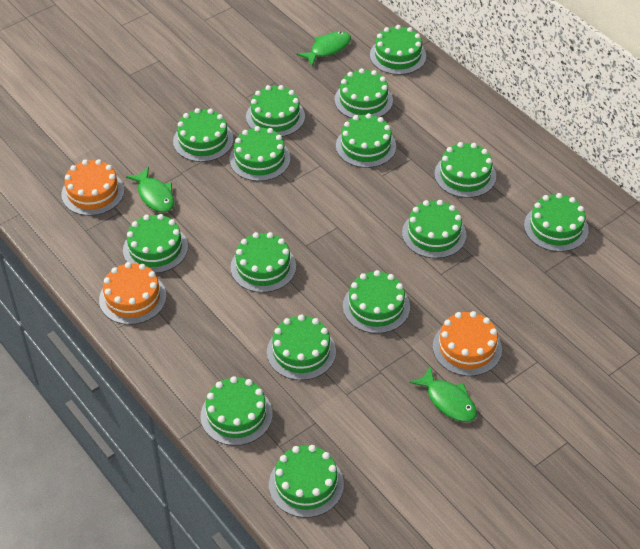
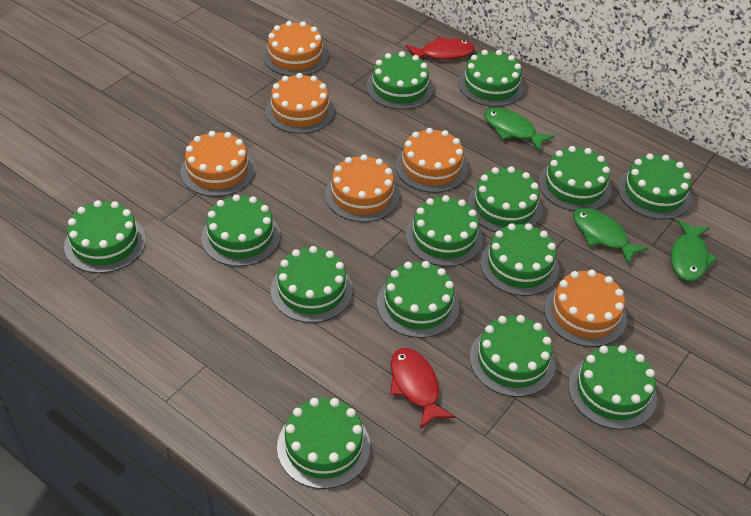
green cake: 15 -> 14
orange cake: 3 -> 6
red fish: 0 -> 2

